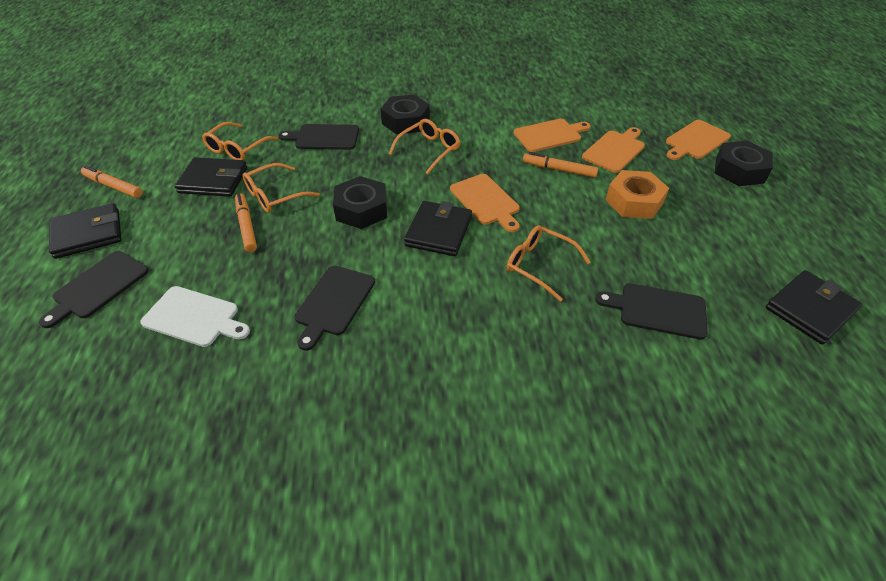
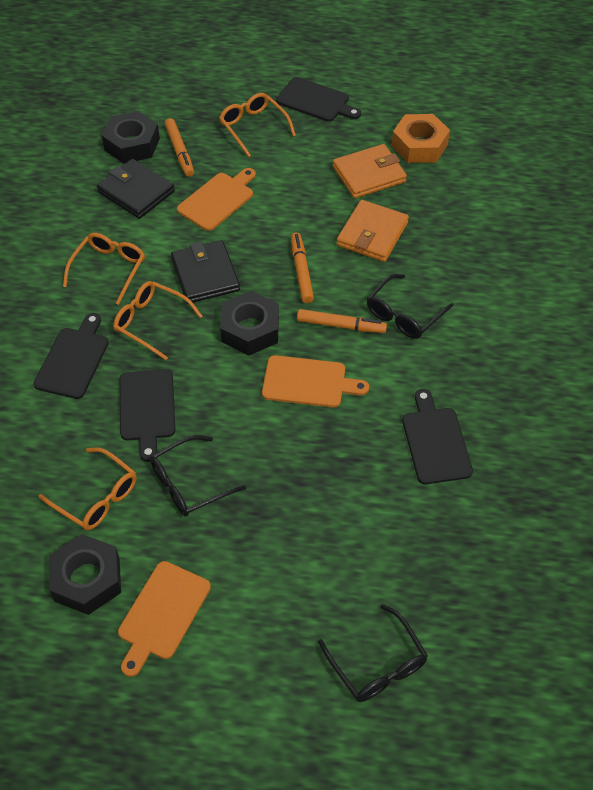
black glasses: 0 -> 3
black wallet: 4 -> 2
orange cutting board: 4 -> 3
orange wallet: 0 -> 2
white cutting board: 1 -> 0

